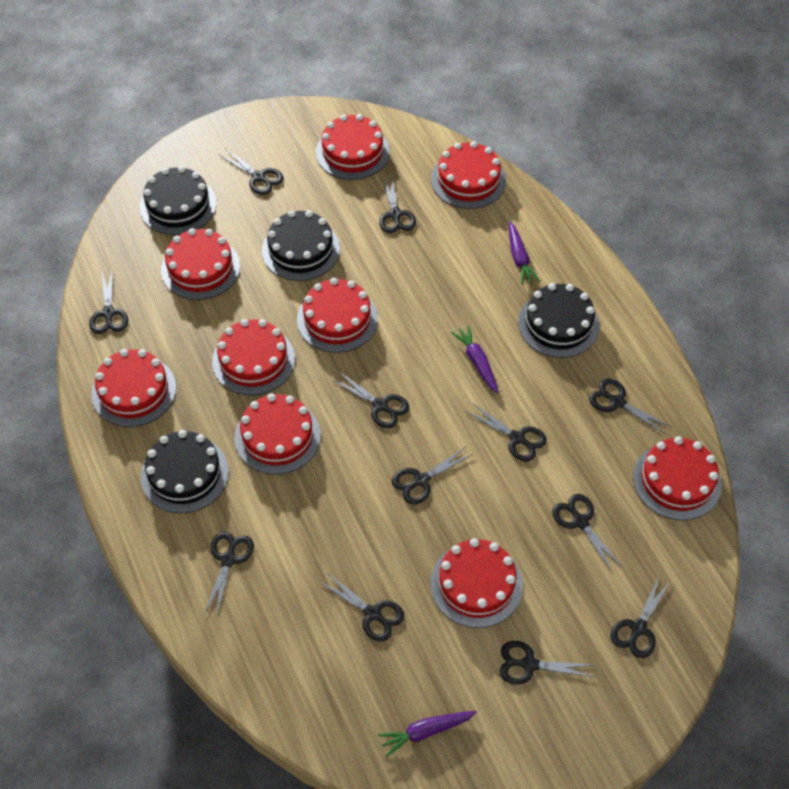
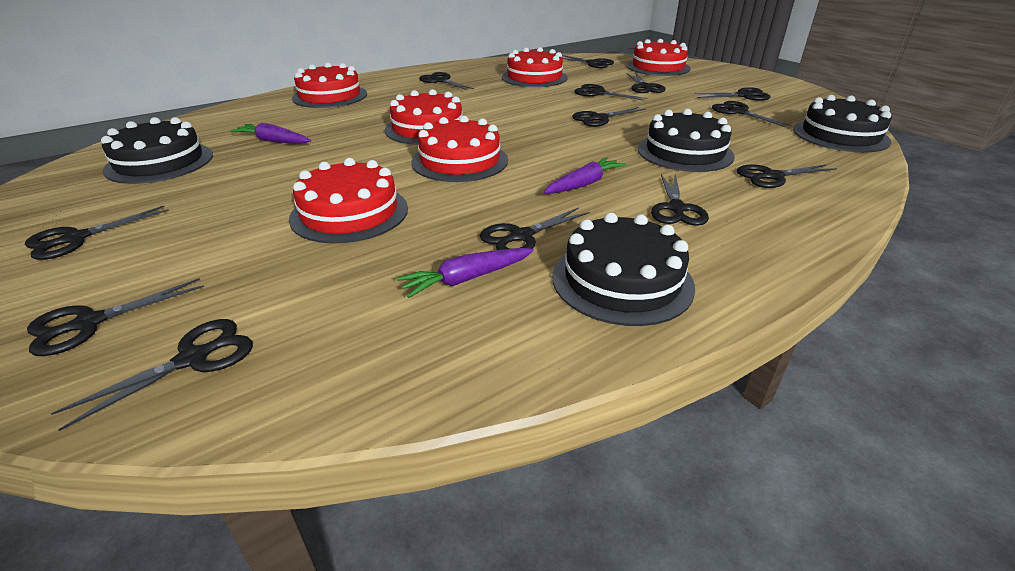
black scissors: 12 -> 13
red cake: 9 -> 6

